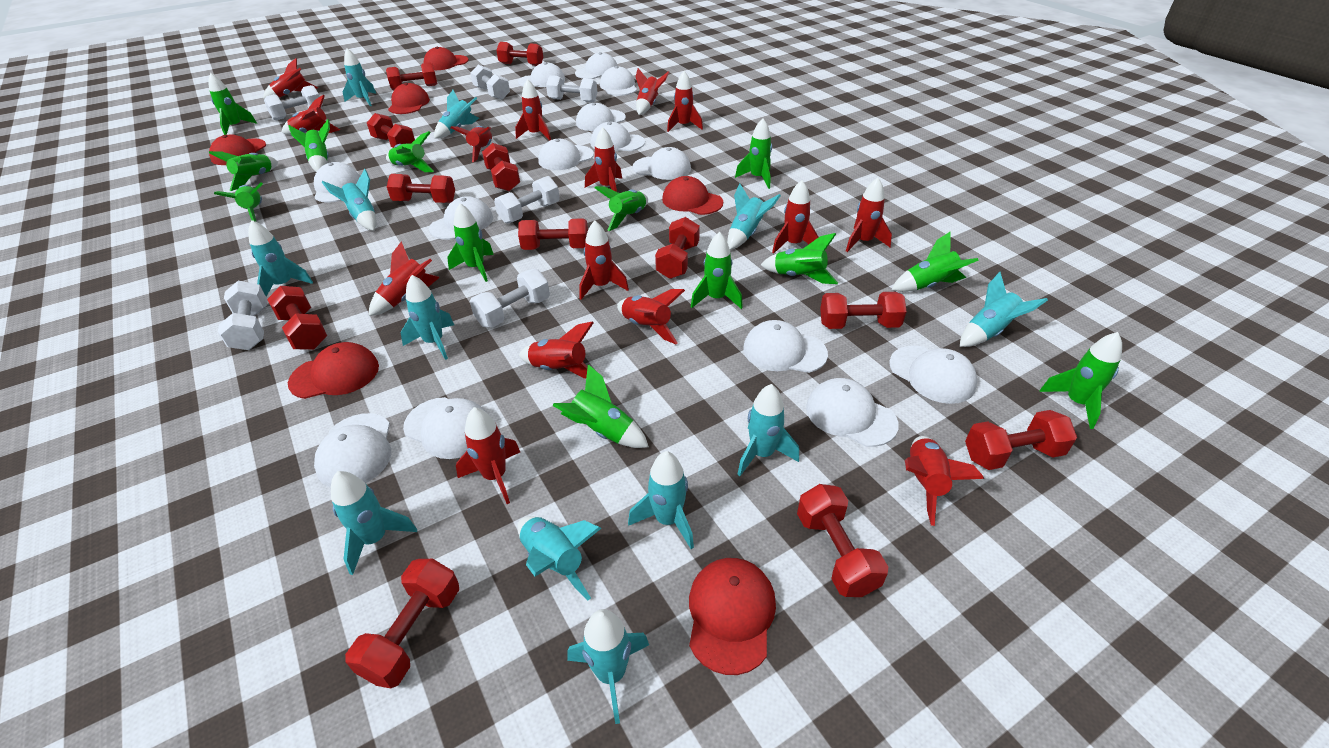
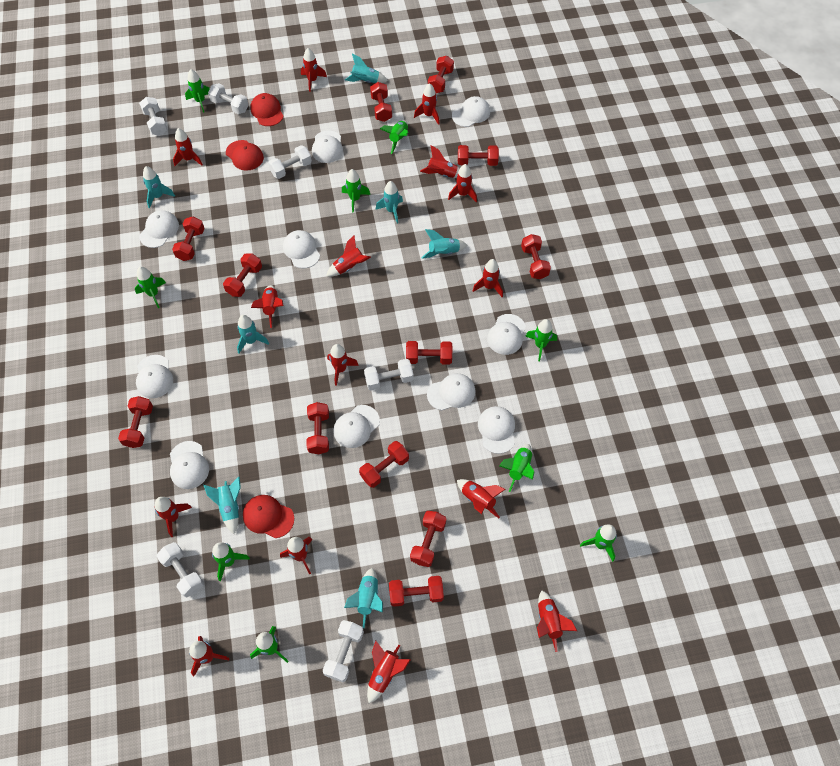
green rocket: 13 -> 9
red cap: 6 -> 3
turquoise rocket: 12 -> 7
white cap: 14 -> 10

